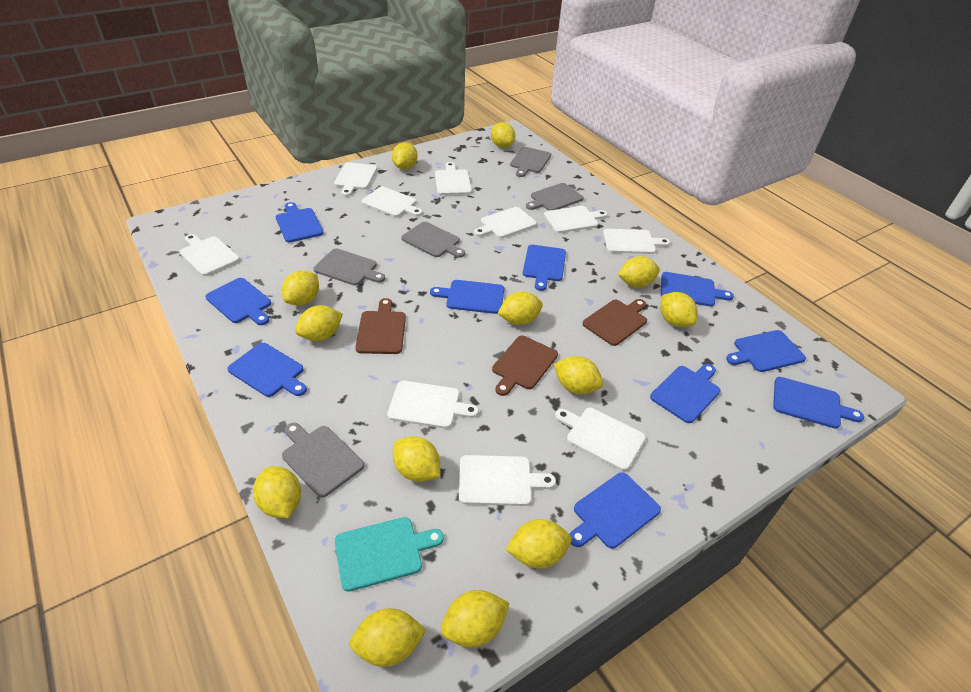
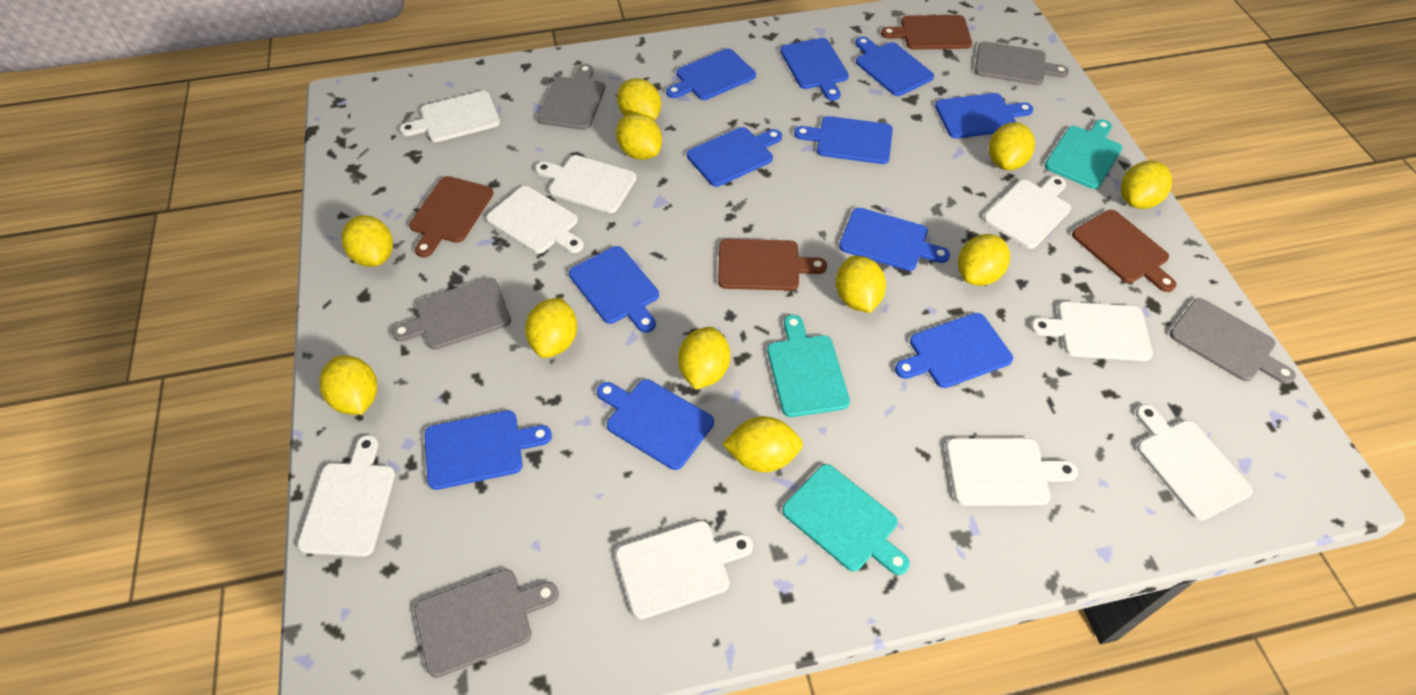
blue cutting board: 10 -> 11
brown cutting board: 3 -> 4
turquoise cutting board: 1 -> 3
white cutting board: 10 -> 9
yellow lemon: 13 -> 11

